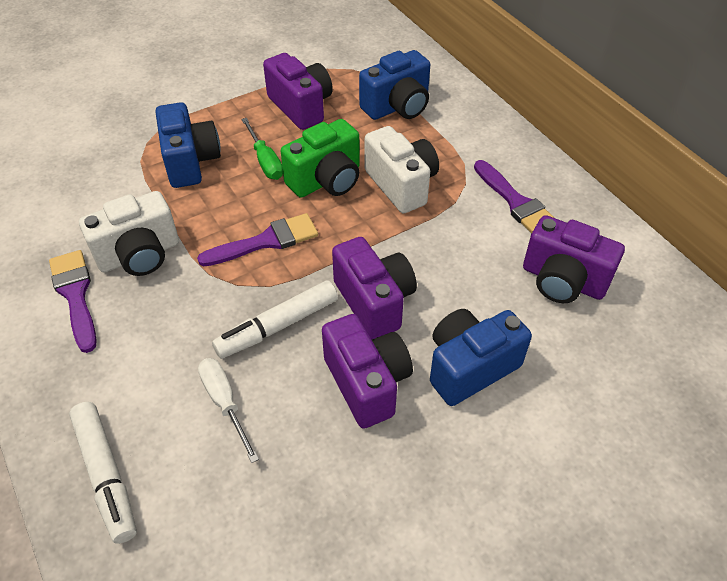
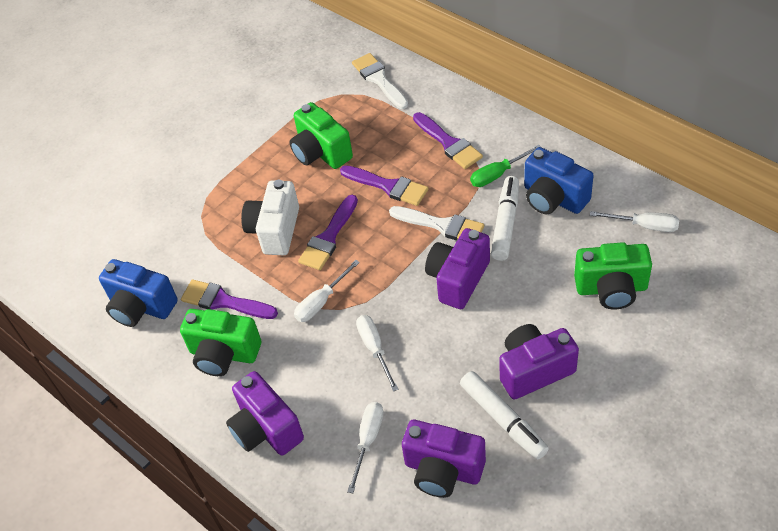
blue camera: 3 -> 2
green camera: 1 -> 3
purple brush: 3 -> 4
white brush: 0 -> 2
white camera: 2 -> 1
white screwdriver: 1 -> 4

